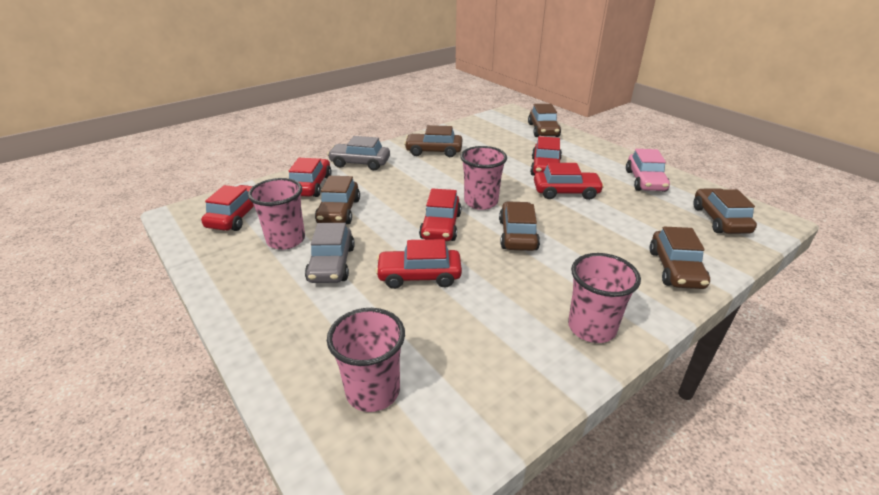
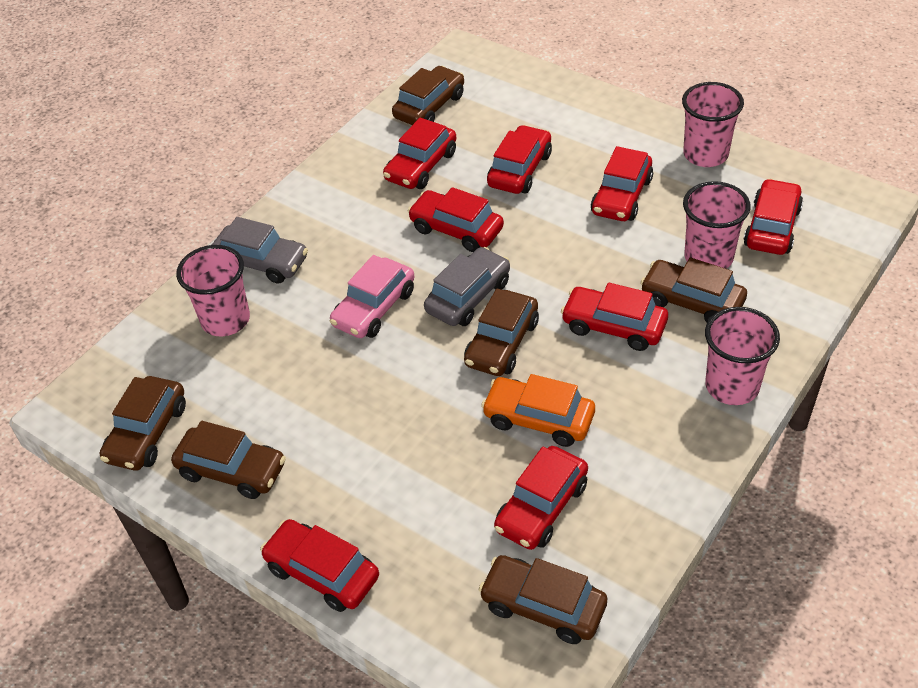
orange car: 0 -> 1
red car: 6 -> 8

